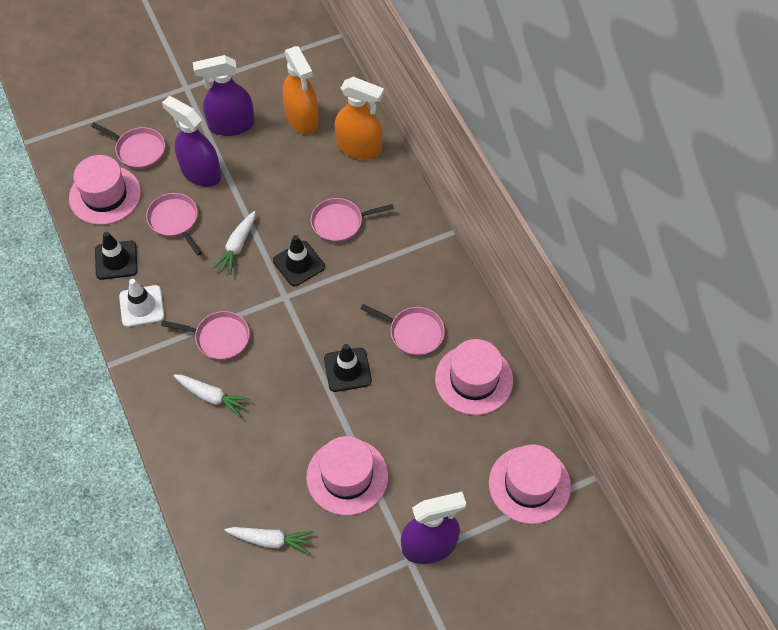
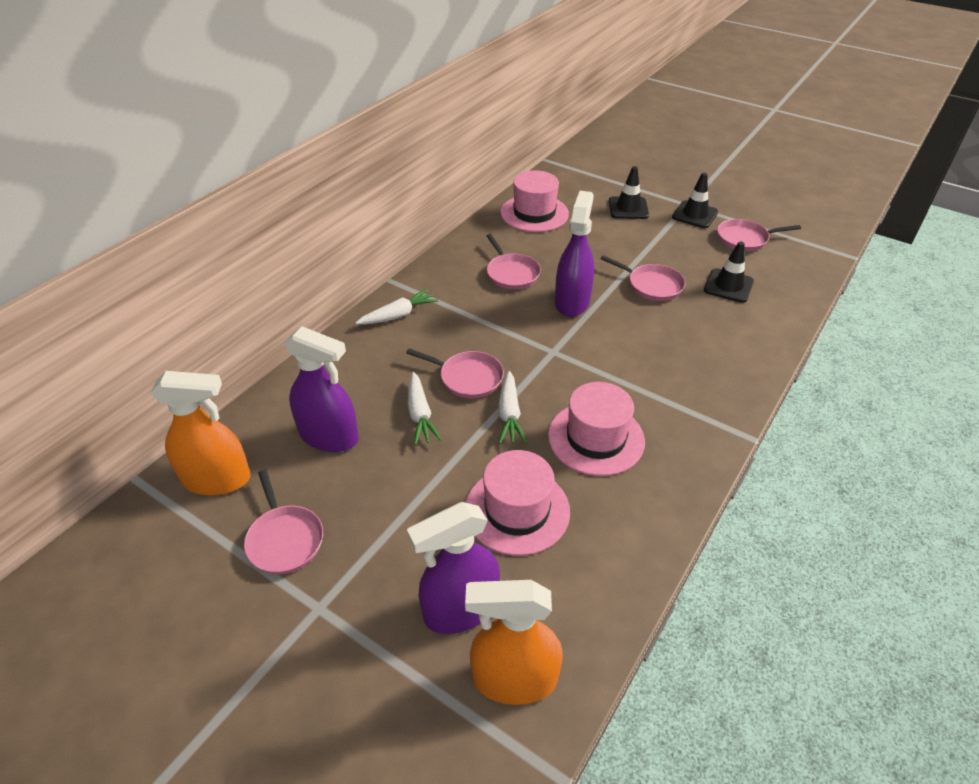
pink hat: 4 -> 3
white traffic cone: 1 -> 0

